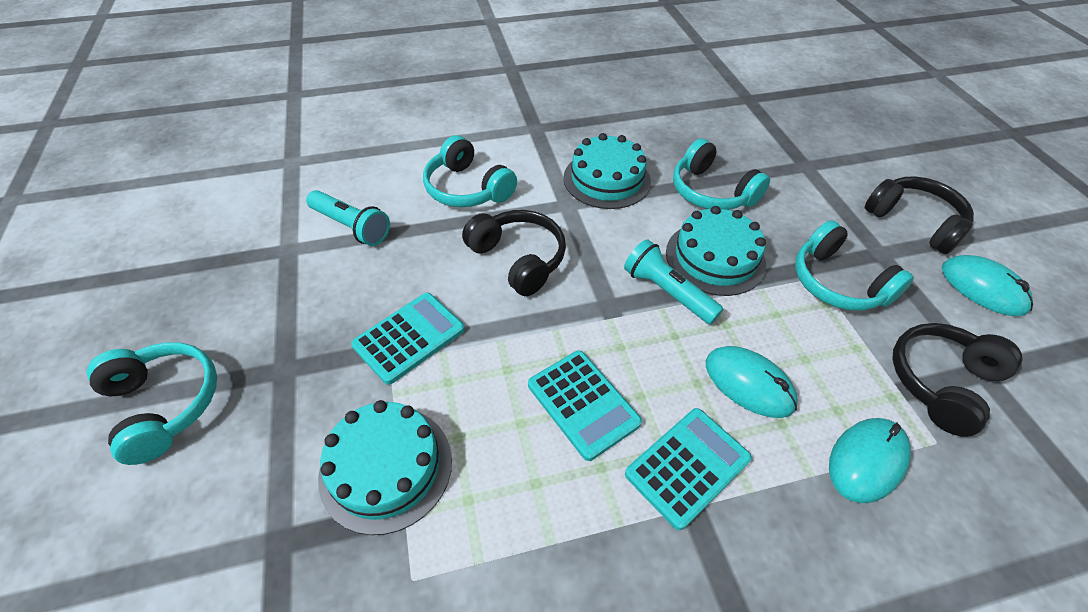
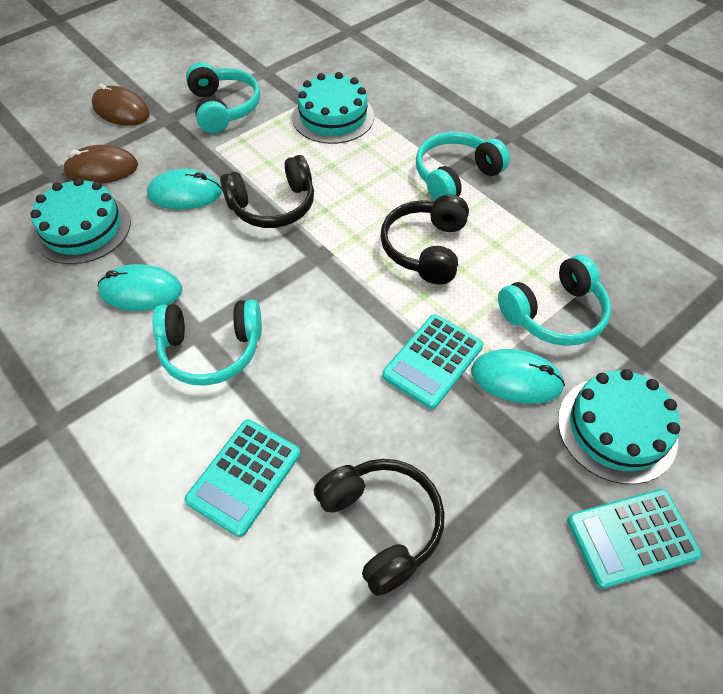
brown mouse: 0 -> 2
turquoise flashlight: 2 -> 0

